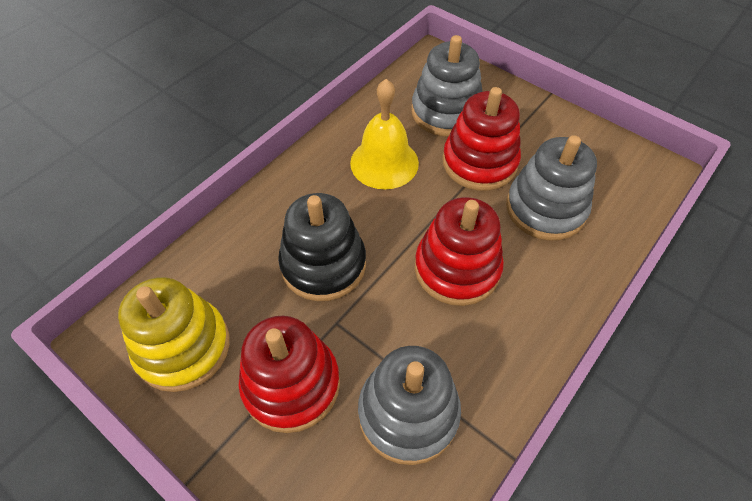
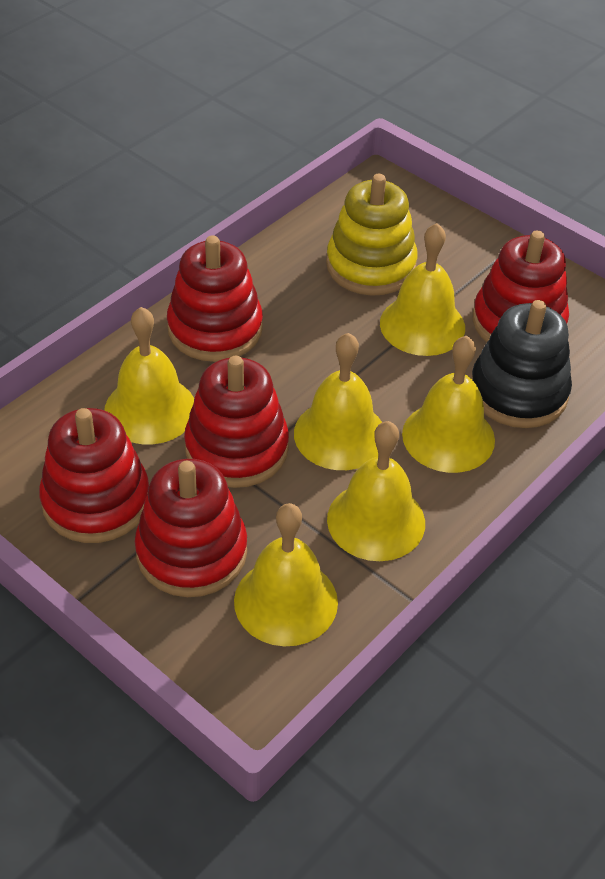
grey stacking toy: 3 -> 0
red stacking toy: 3 -> 5
yellow bell: 1 -> 6

